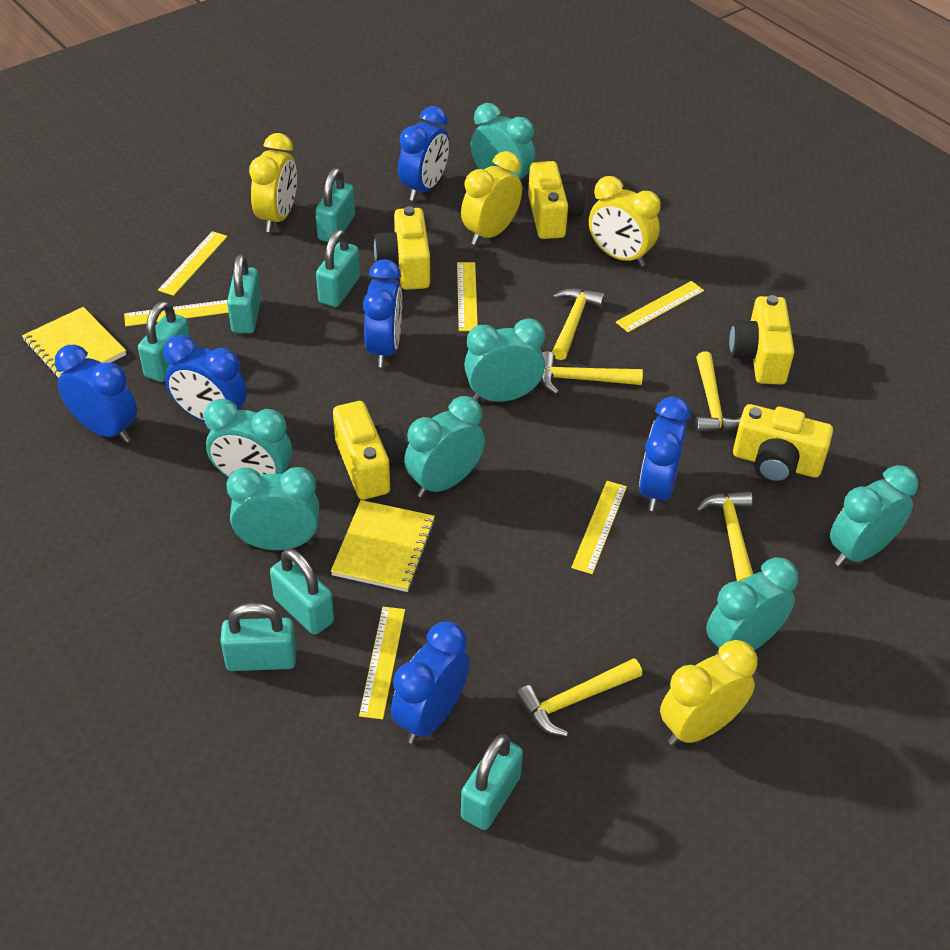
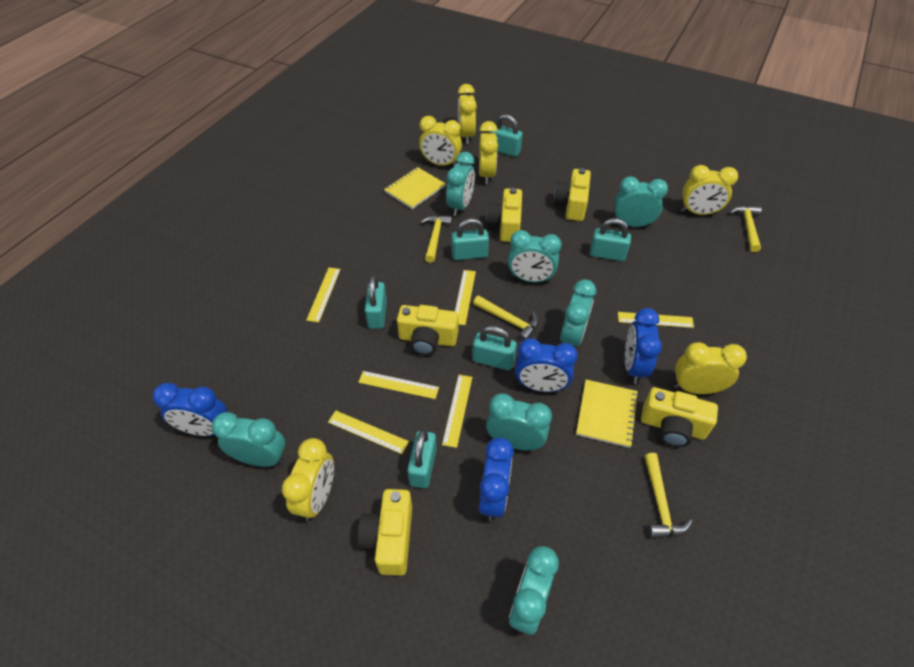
blue clock: 6 -> 4
turquoise padlock: 7 -> 6
yellow clock: 4 -> 6
yellow hammer: 5 -> 4

